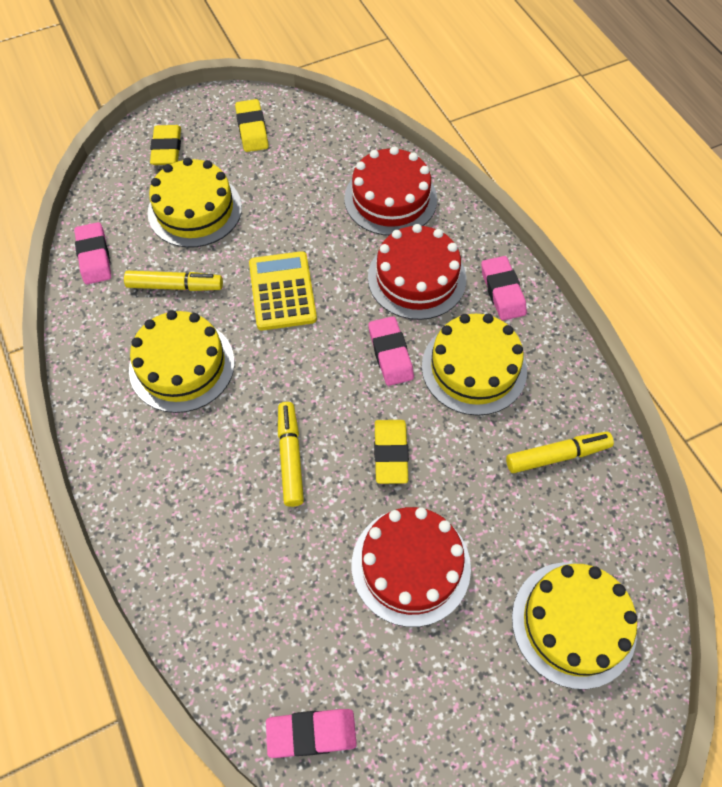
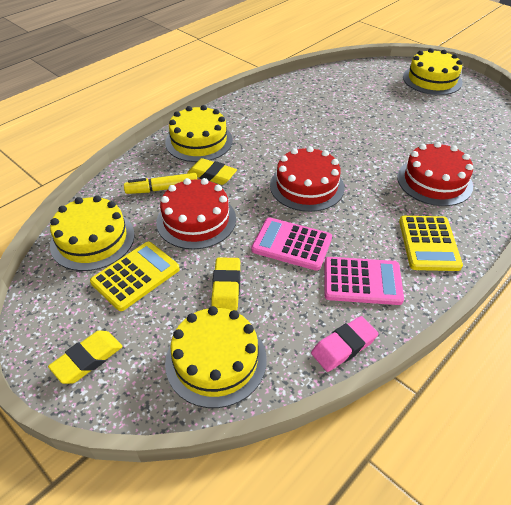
pink calculator: 0 -> 2
pink eraser: 4 -> 1
yellow calculator: 1 -> 2
yellow marker: 3 -> 1

